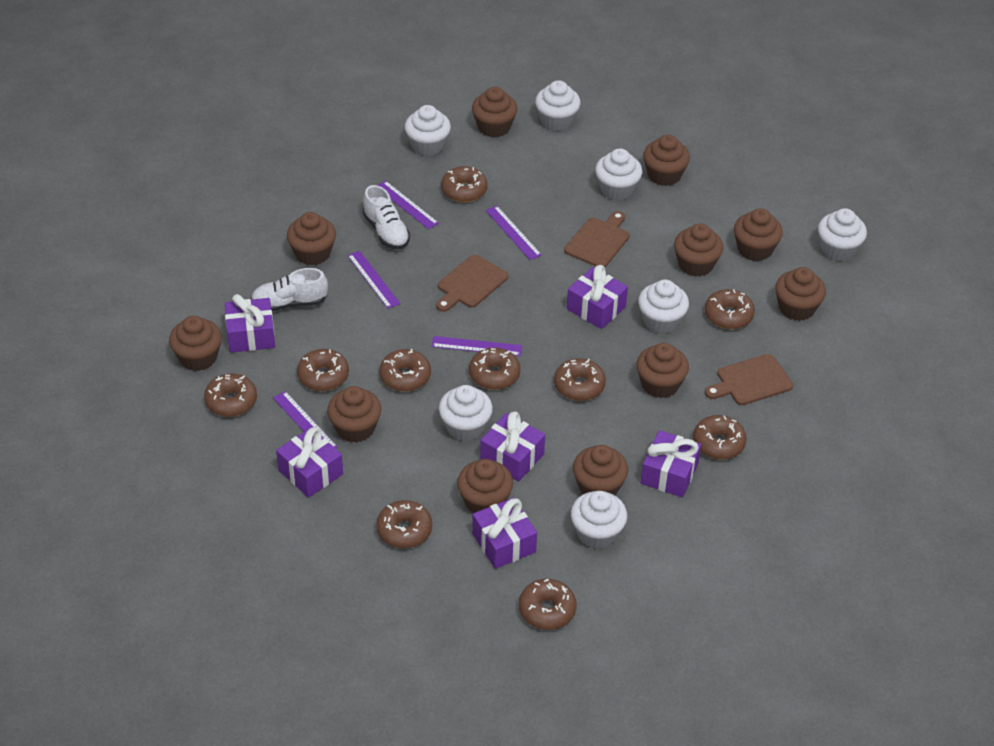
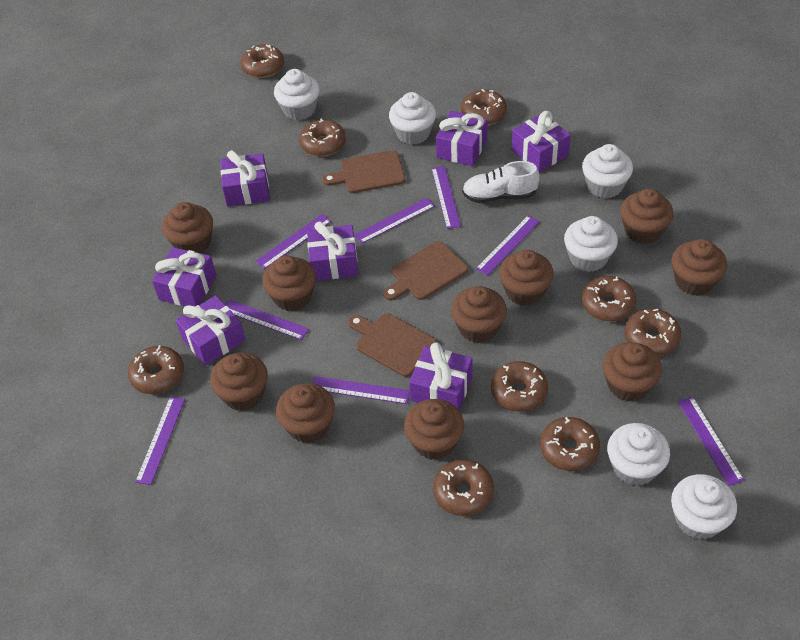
brown cupcake: 11 -> 10
brown donut: 10 -> 9
purple gift: 6 -> 7
purple ruler: 5 -> 8
white cupcake: 7 -> 6
white shoe: 2 -> 1

